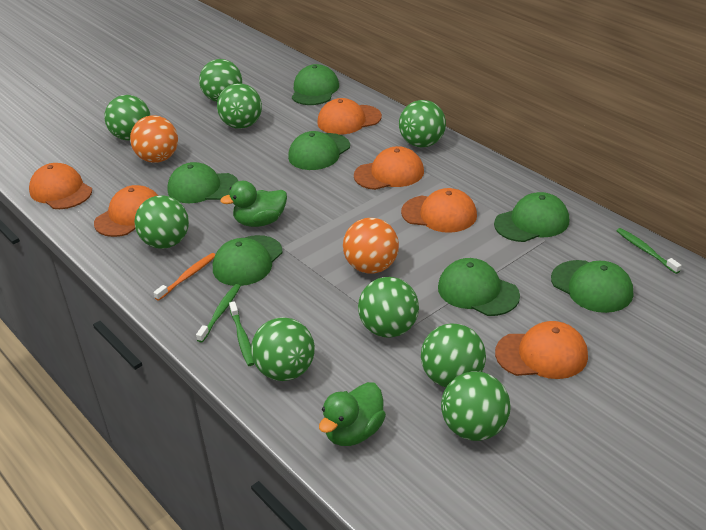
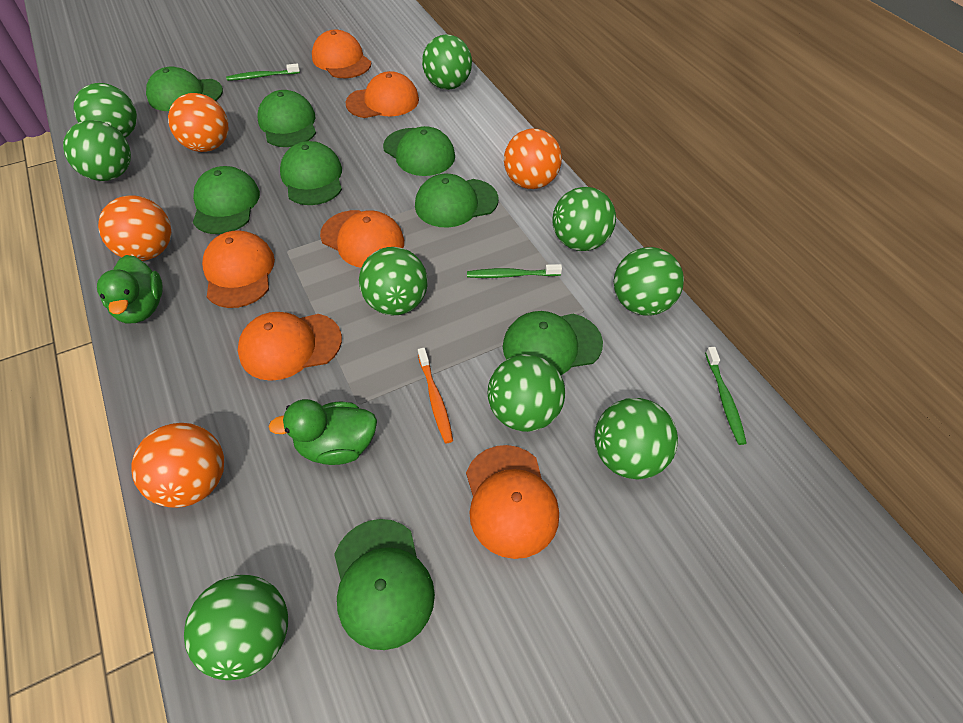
green cap: 7 -> 8
orange ball: 2 -> 4

